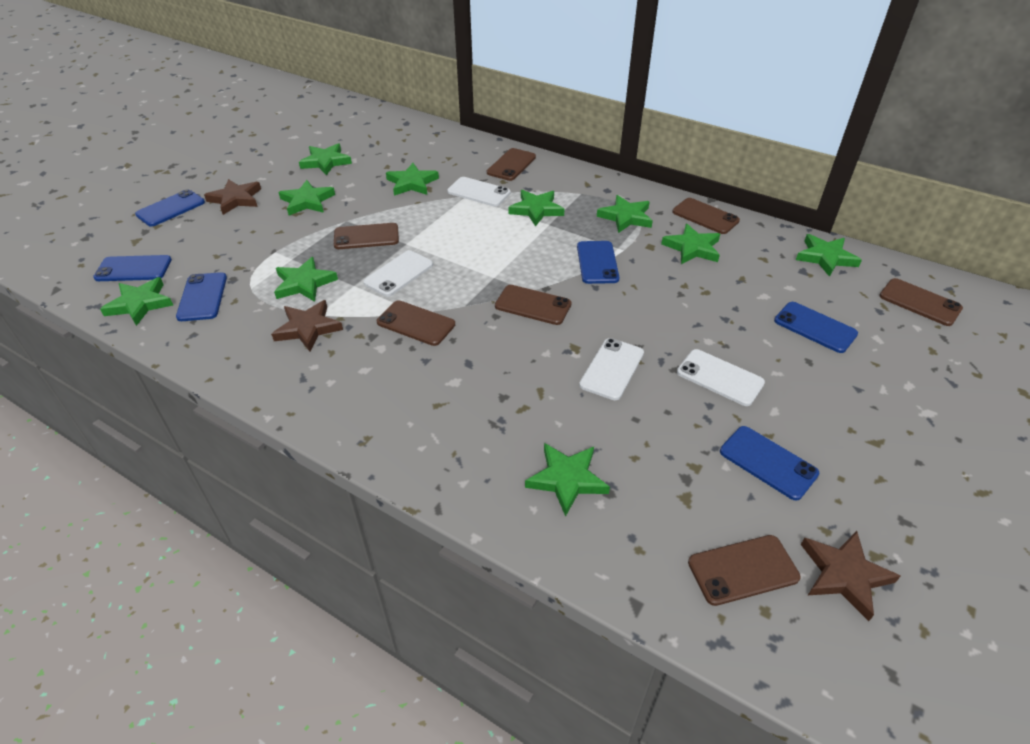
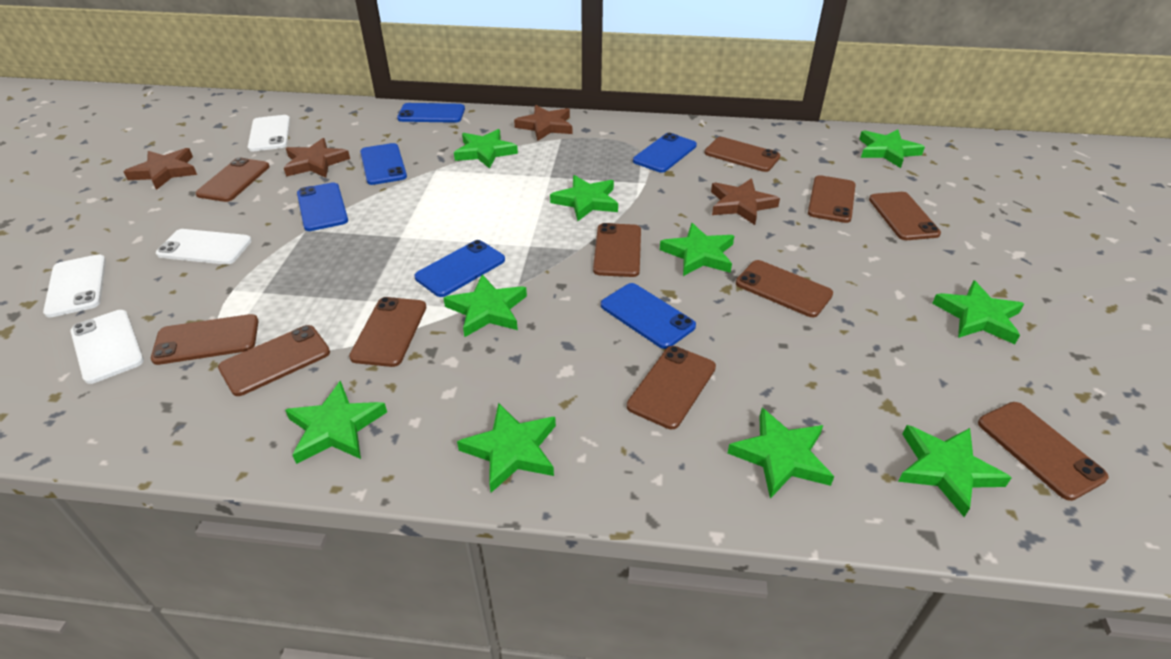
brown phone: 7 -> 11
brown star: 3 -> 4

